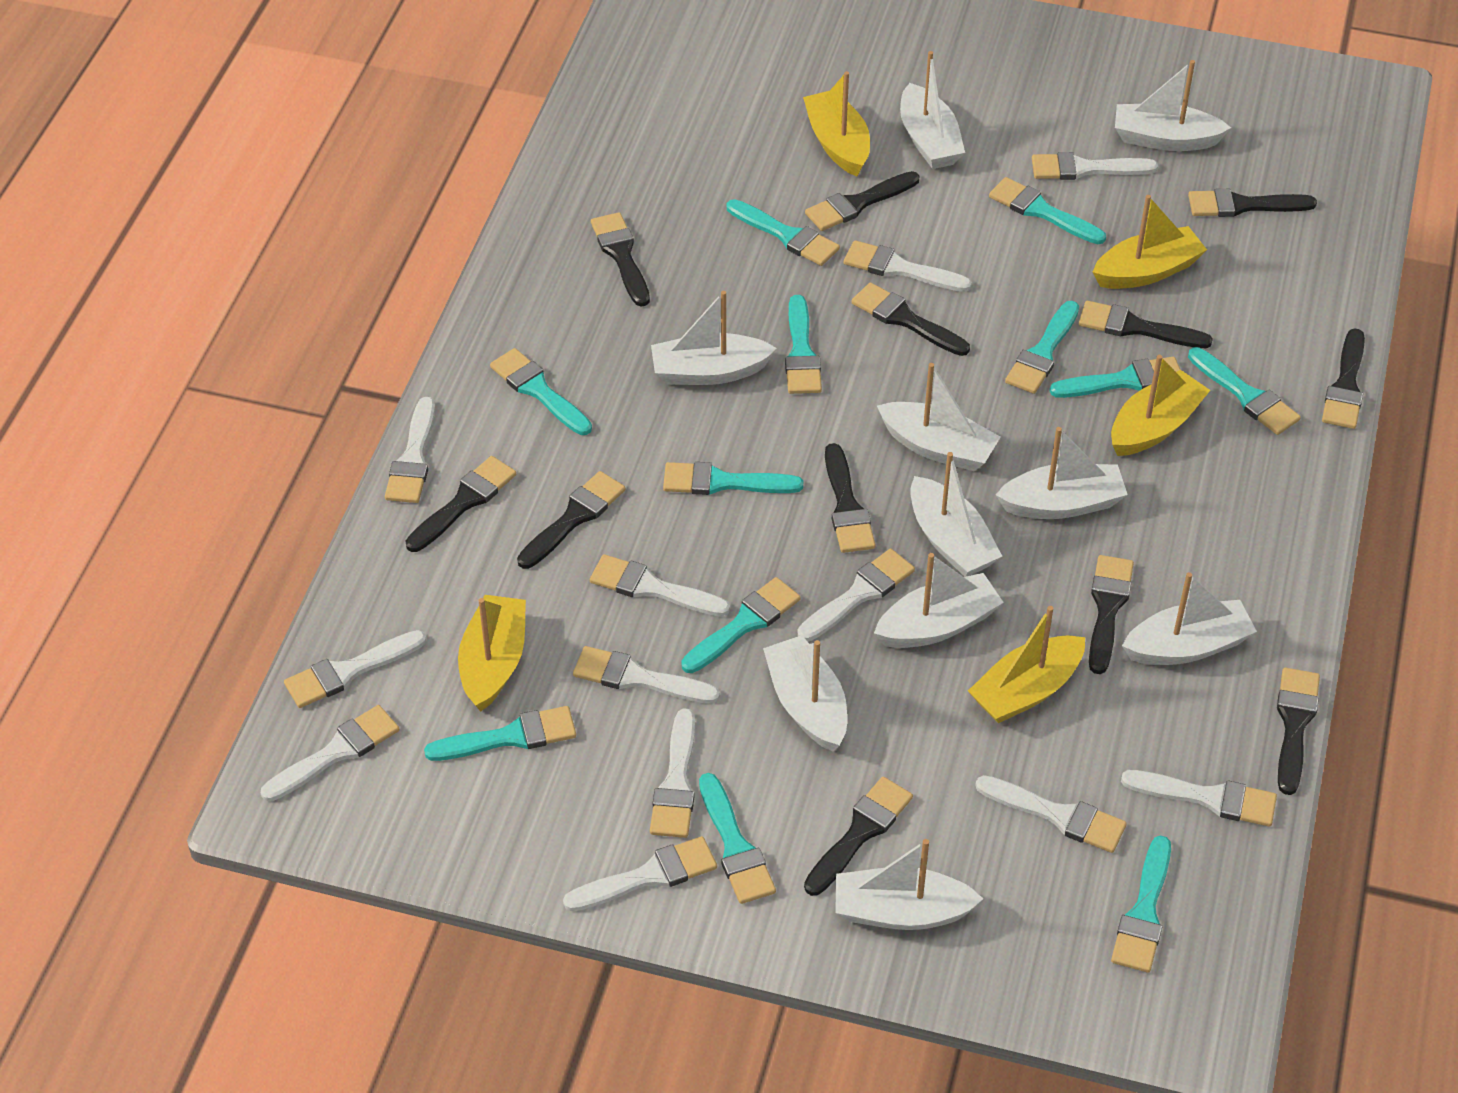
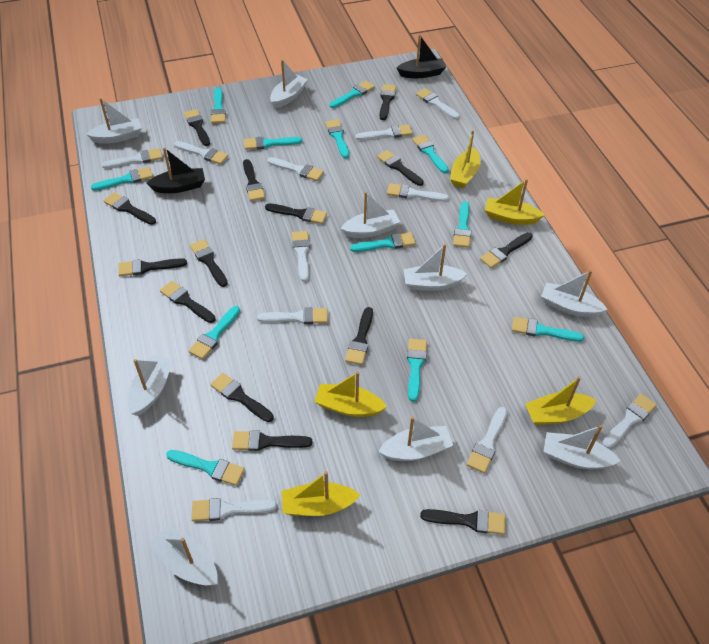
black boat: 0 -> 2
black brush: 12 -> 14
white boat: 10 -> 9
white brush: 12 -> 11

